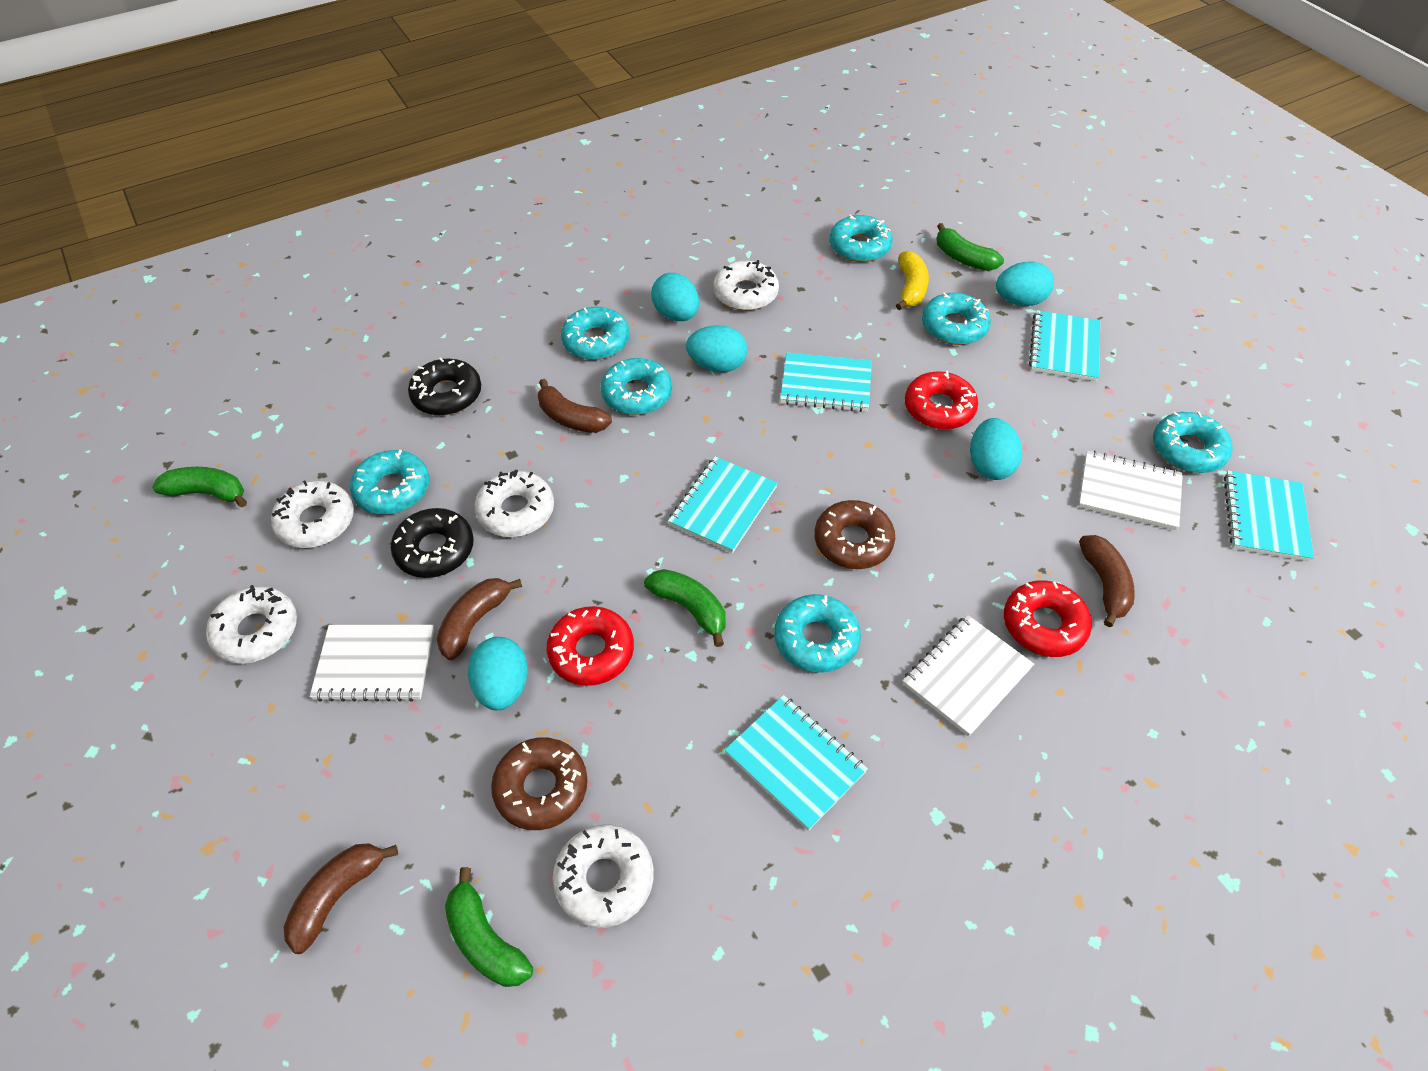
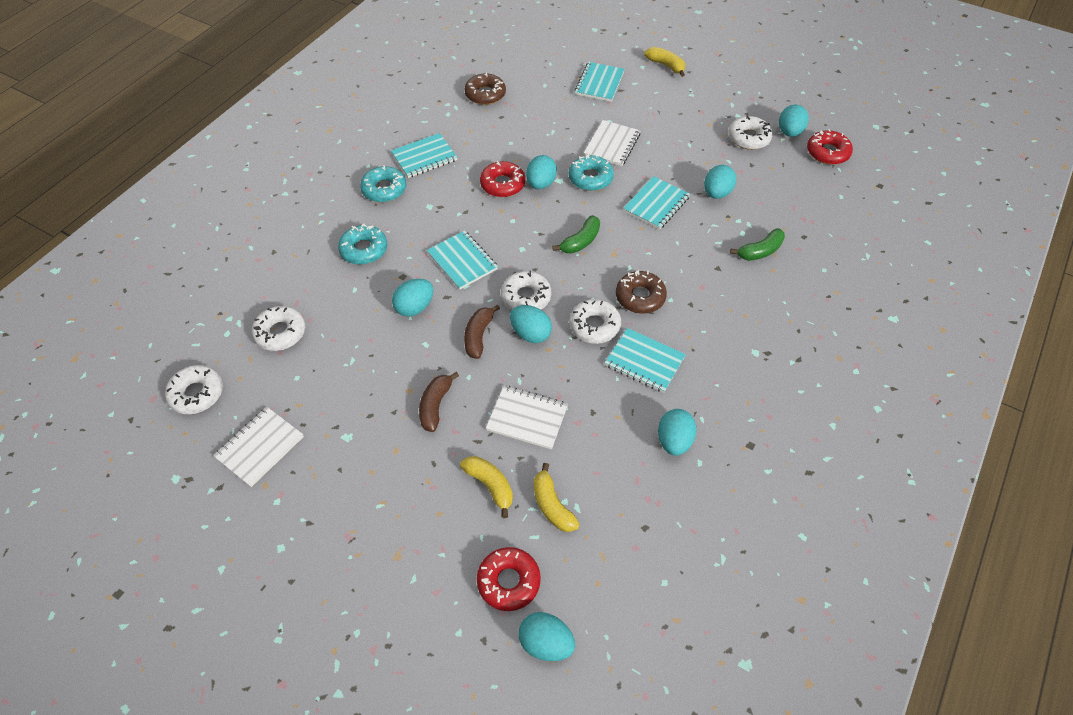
black donut: 2 -> 0
brown banana: 4 -> 2
green banana: 4 -> 2
turquoise donut: 7 -> 3
turquoise egg: 5 -> 7
yellow banana: 1 -> 3

